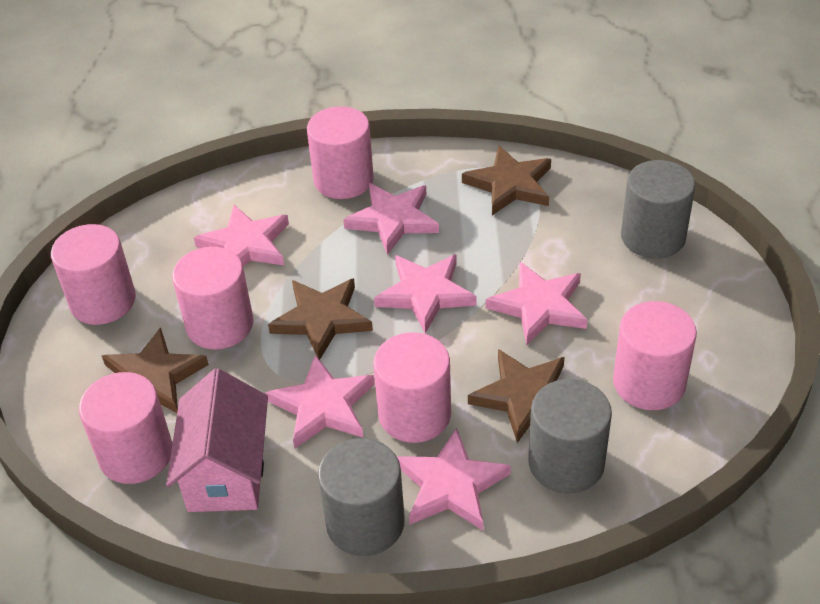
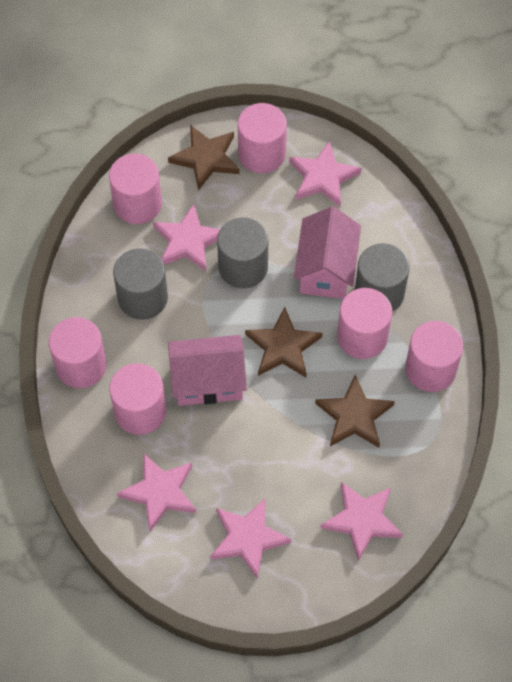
brown star: 4 -> 3
pink house: 1 -> 2
pink star: 6 -> 5

